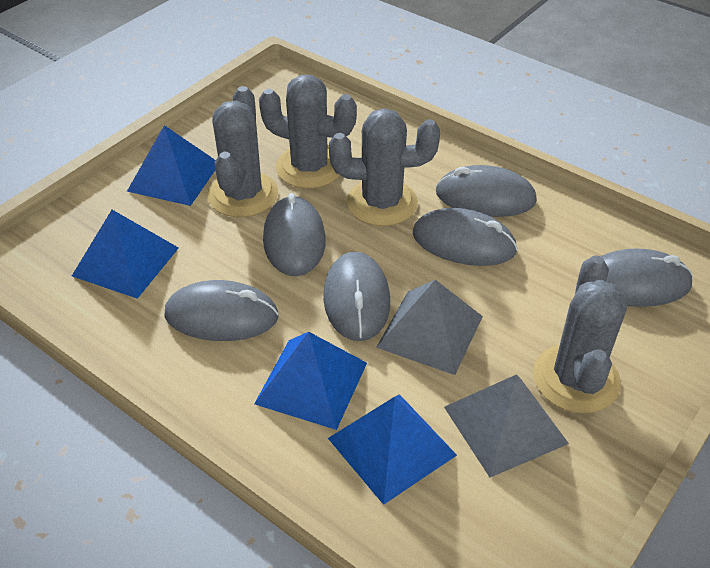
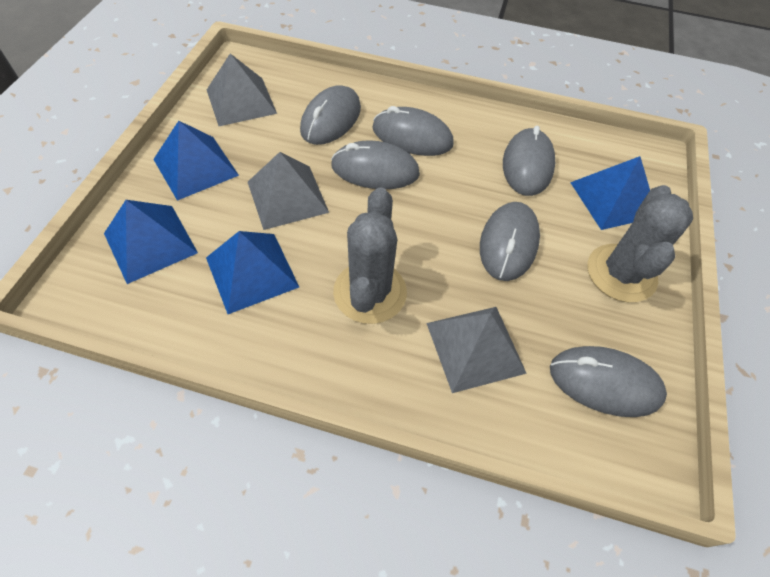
grey cactus: 4 -> 2
grey pyramid: 2 -> 3

